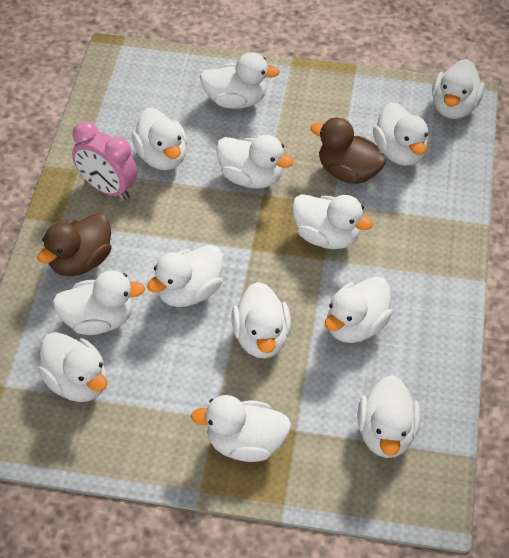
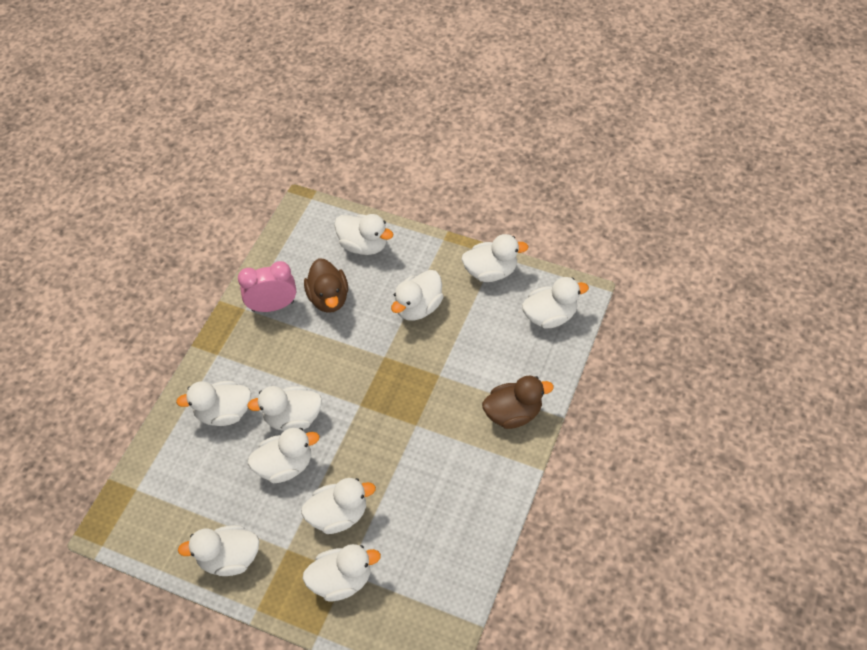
white duck: 13 -> 10

